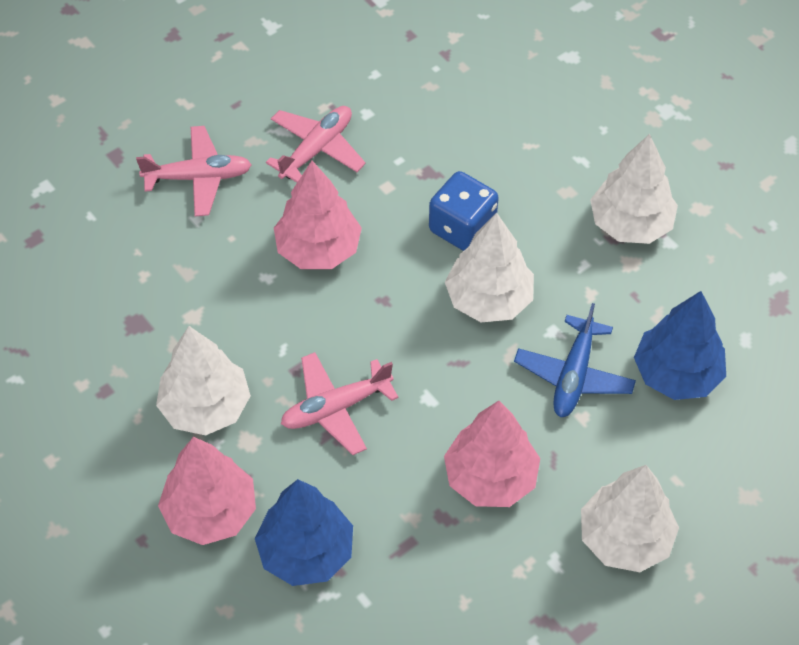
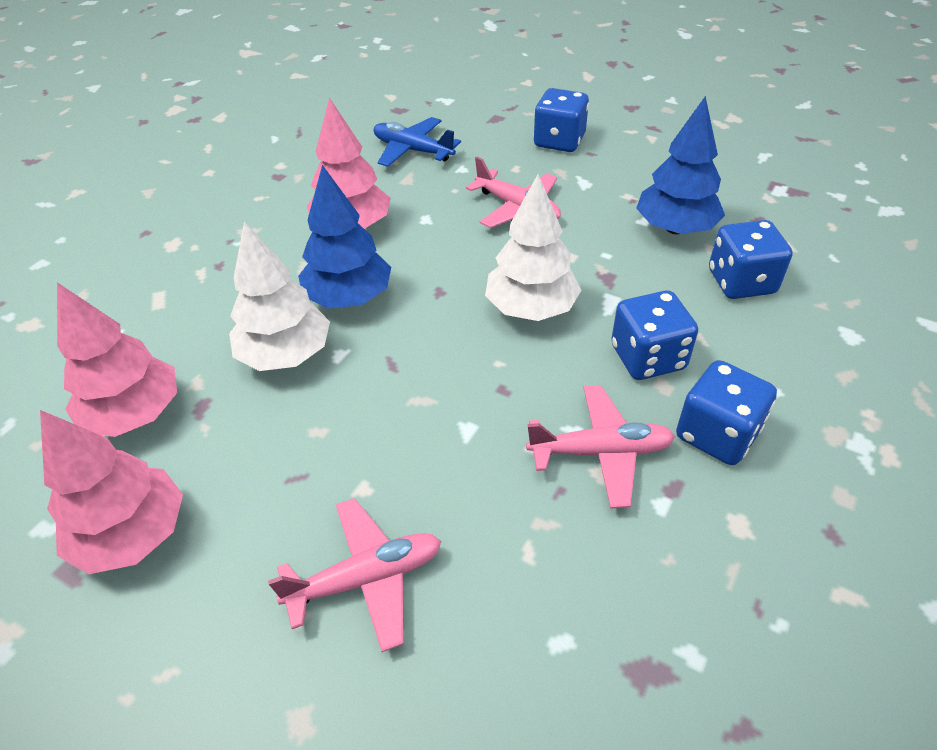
blue dice: 1 -> 4
white tree: 4 -> 2

